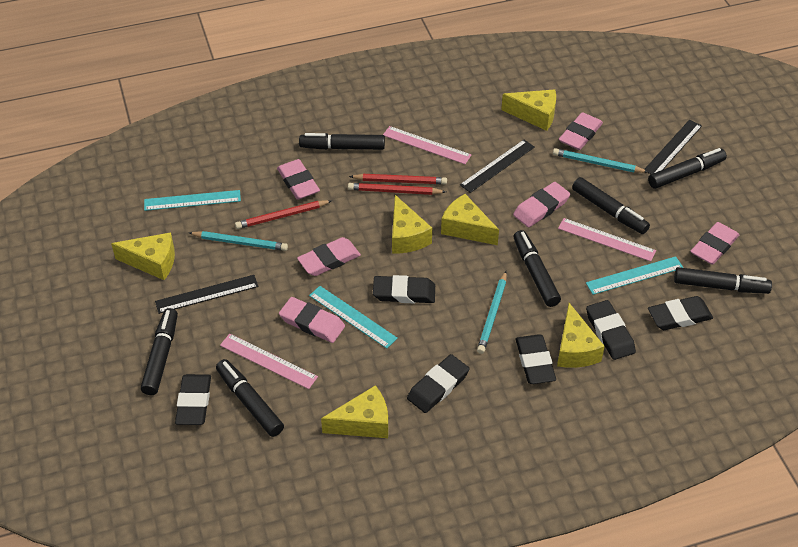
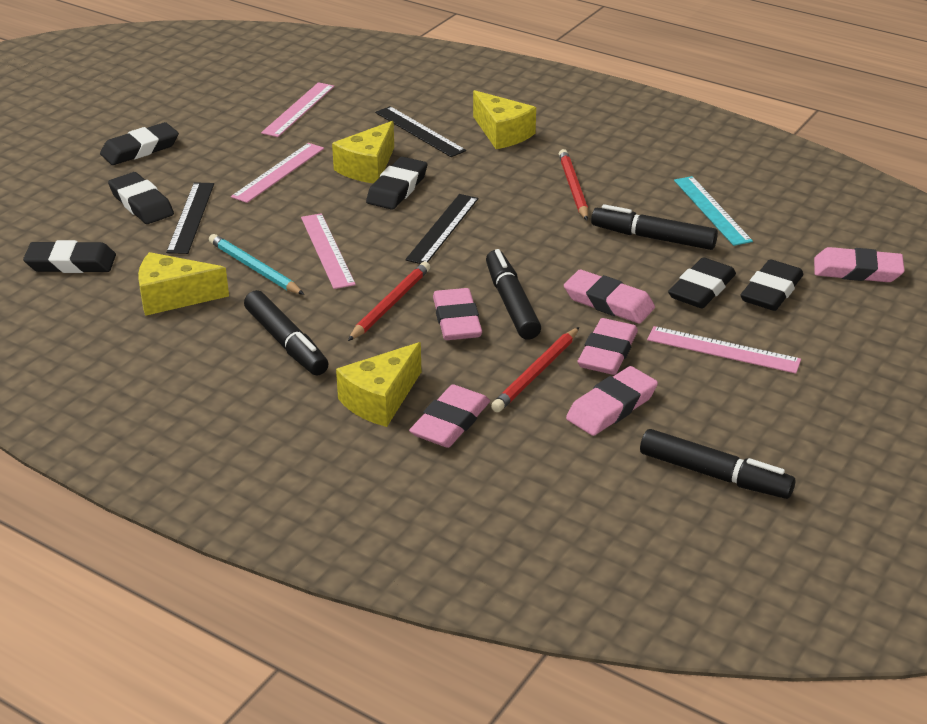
black marker: 7 -> 4
pink ruler: 3 -> 4
turquoise pencil: 3 -> 1
turquoise ruler: 3 -> 1
yellow cheese: 6 -> 4

